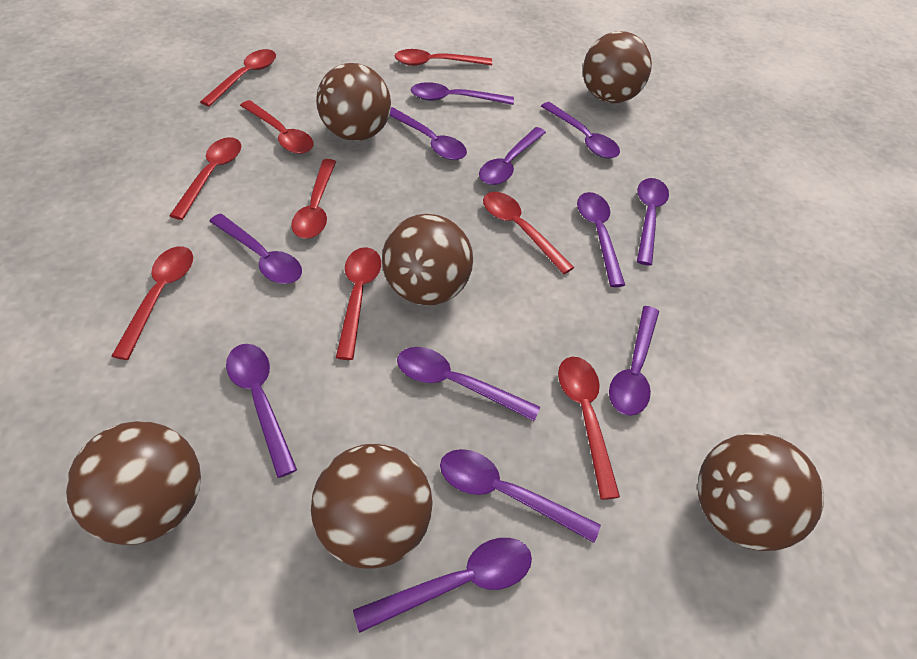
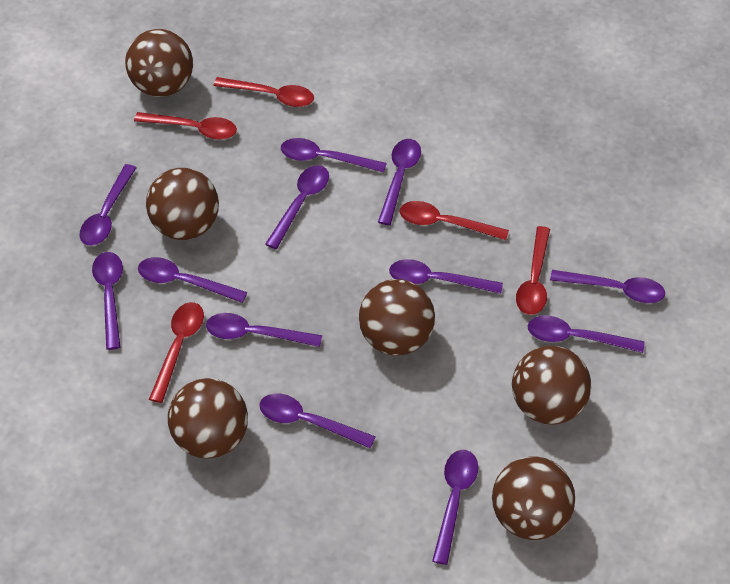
red spoon: 9 -> 5

